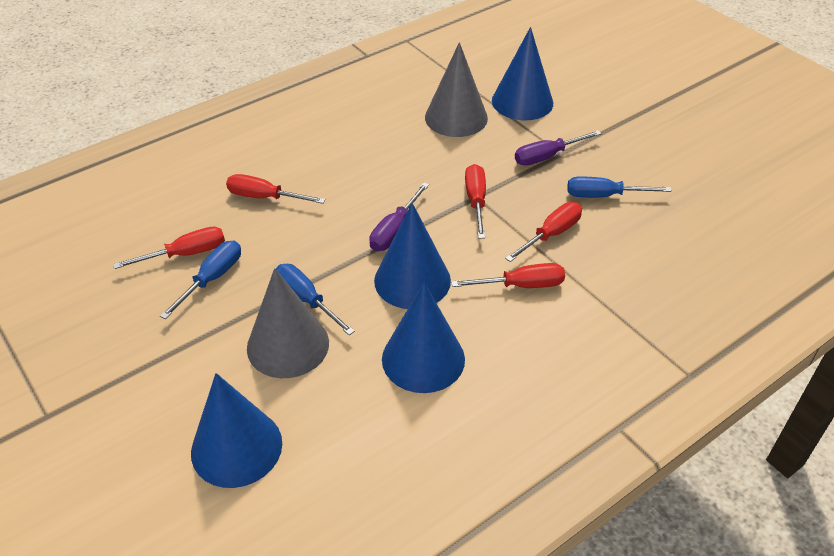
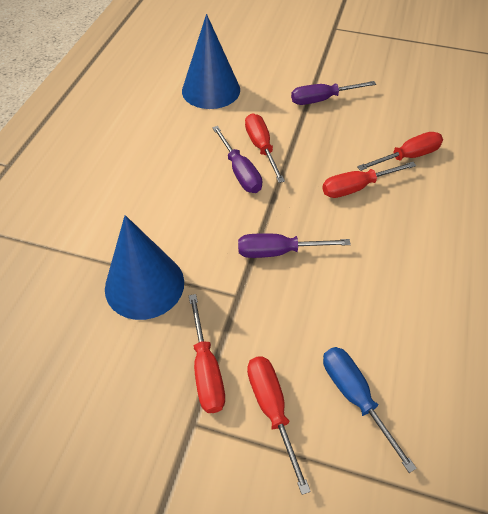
blue cone: 4 -> 2
blue screwdriver: 3 -> 1
grey cone: 2 -> 0
purple screwdriver: 2 -> 3

